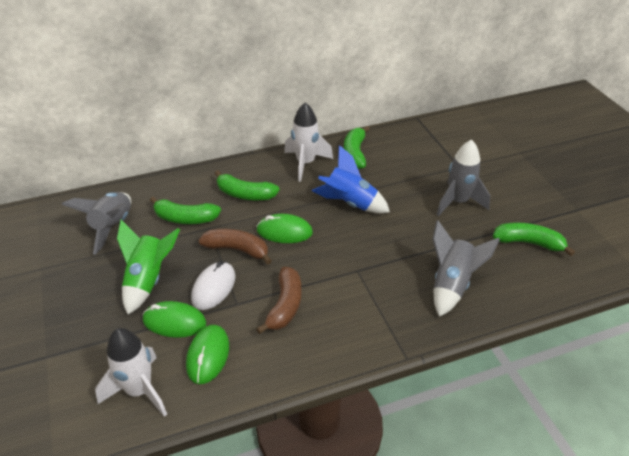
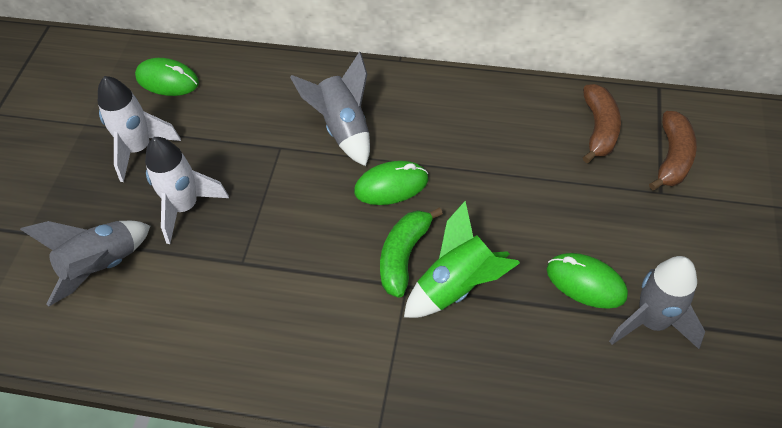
blue rocket: 1 -> 0
green banana: 4 -> 1
white mouse: 1 -> 0

